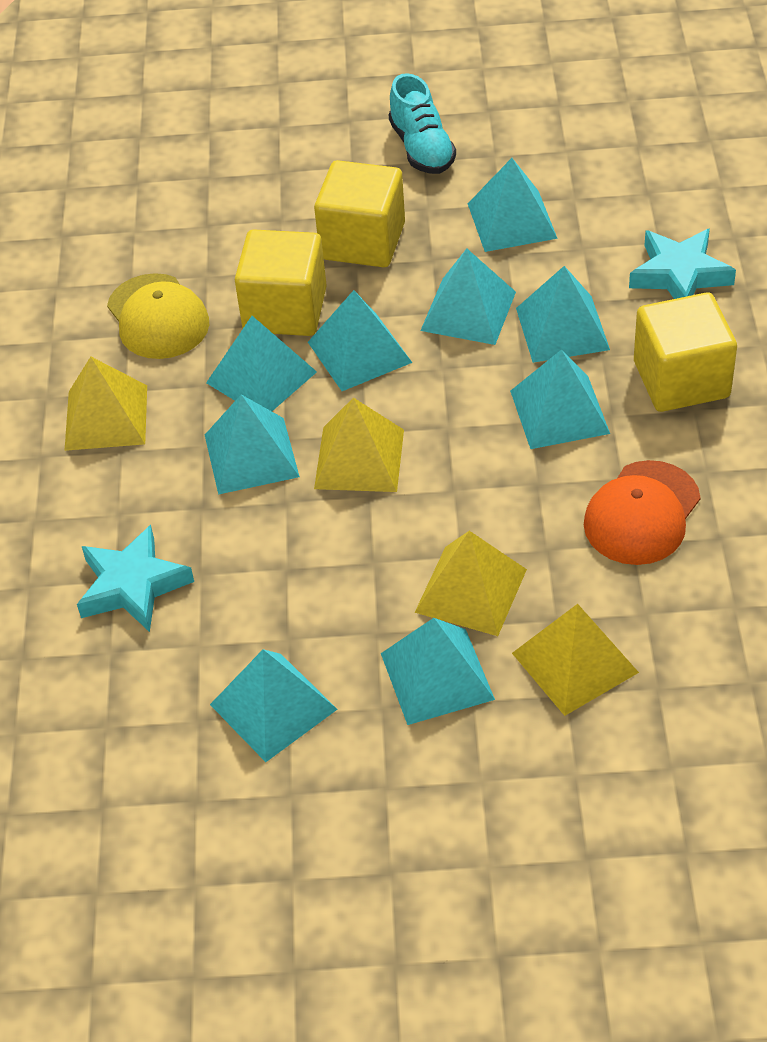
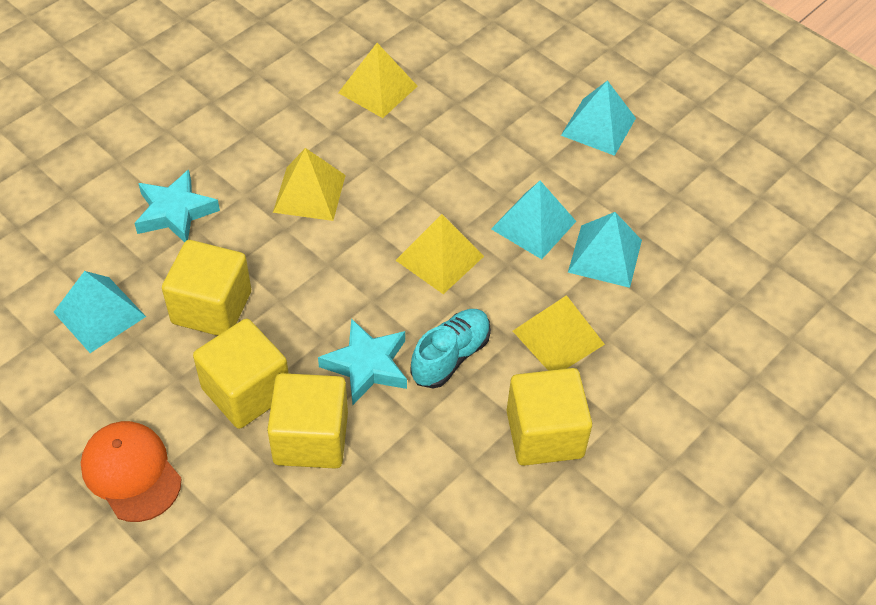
turquoise pyramid: 9 -> 4
yellow cap: 1 -> 0
yellow cube: 3 -> 4

